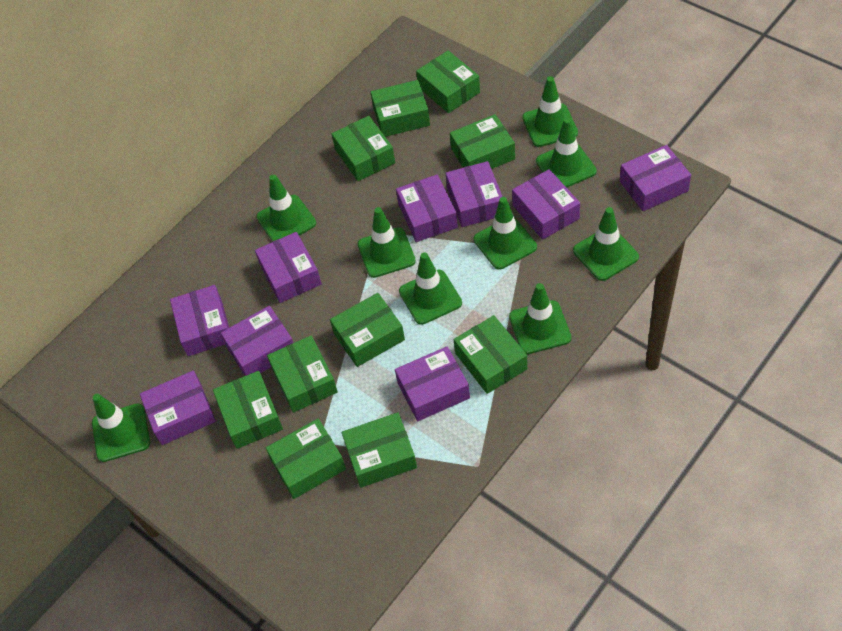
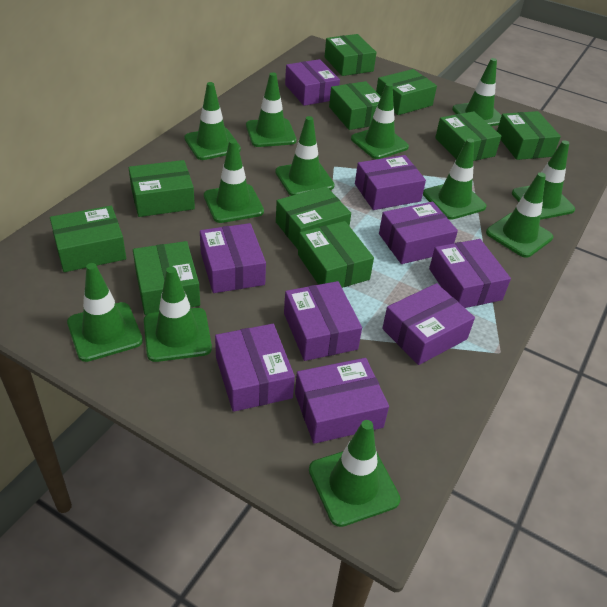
green traffic cone: 9 -> 12

